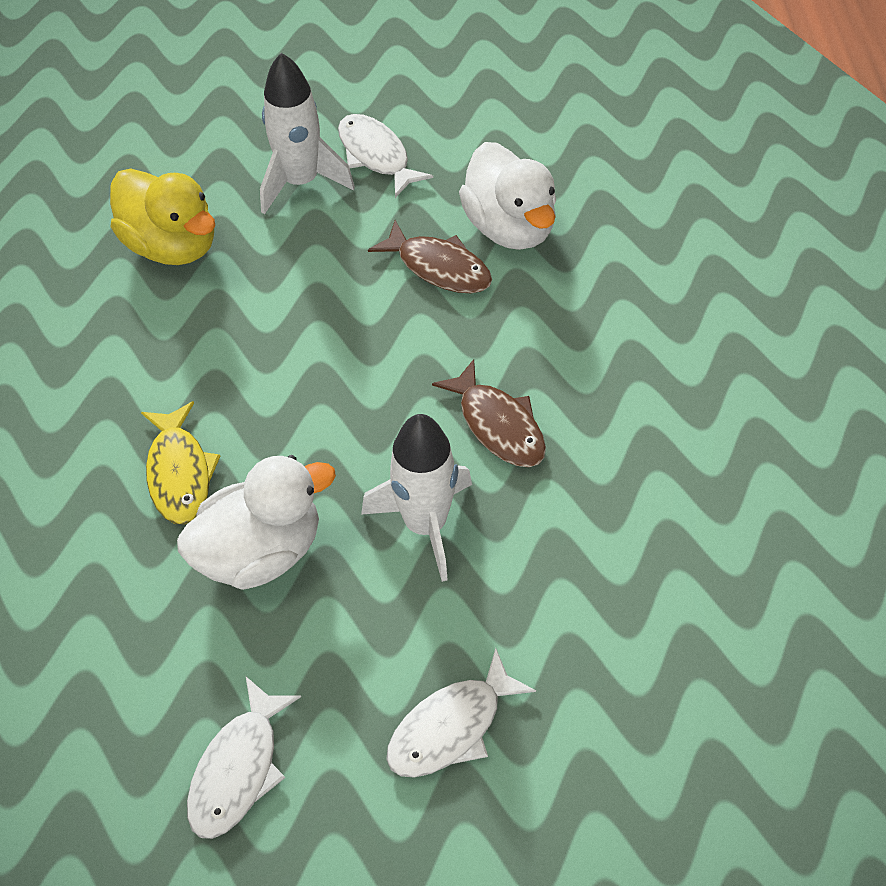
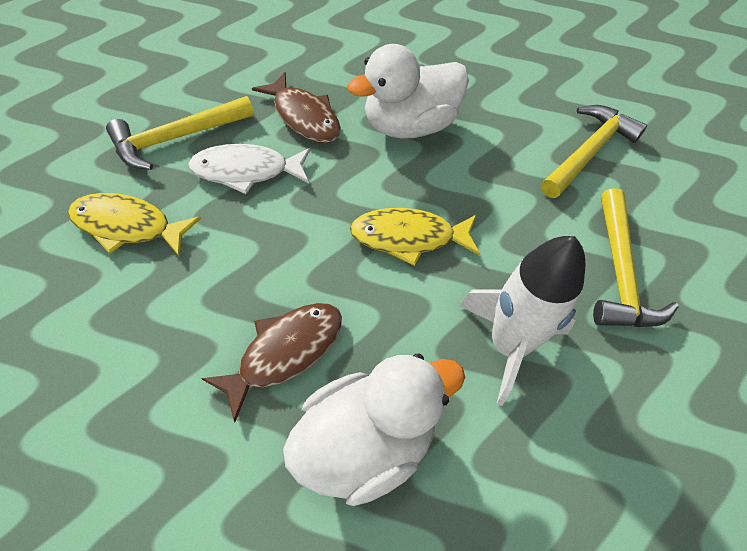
white fish: 3 -> 1
white rocket: 2 -> 1
yellow duck: 1 -> 0
yellow fish: 1 -> 2
yellow hammer: 0 -> 3

